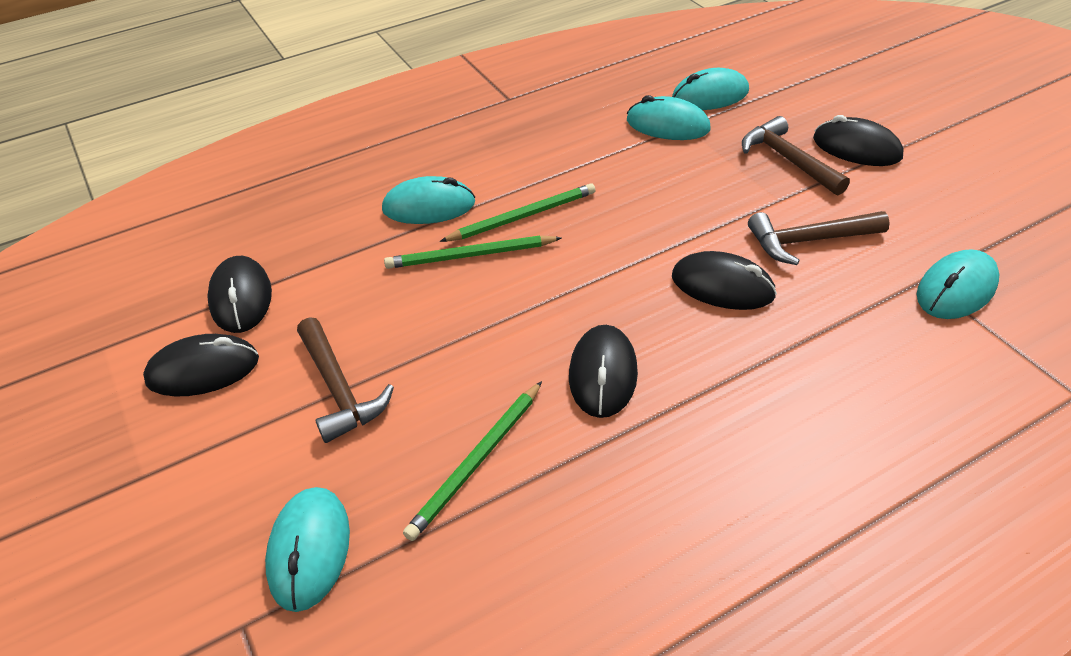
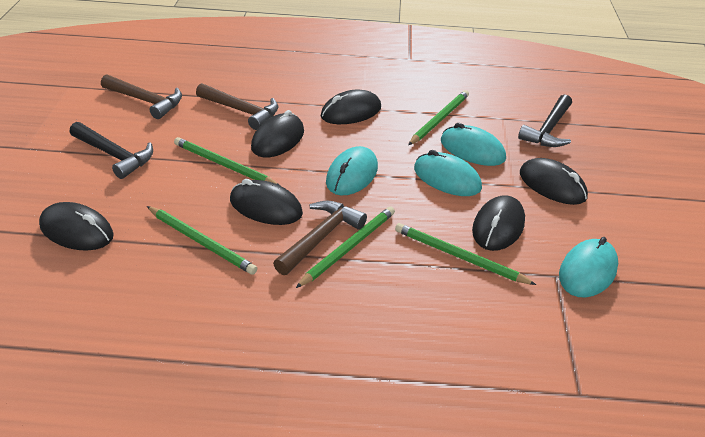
black hammer: 0 -> 2
black mouse: 5 -> 6
green pencil: 3 -> 5
turquoise mouse: 5 -> 4

